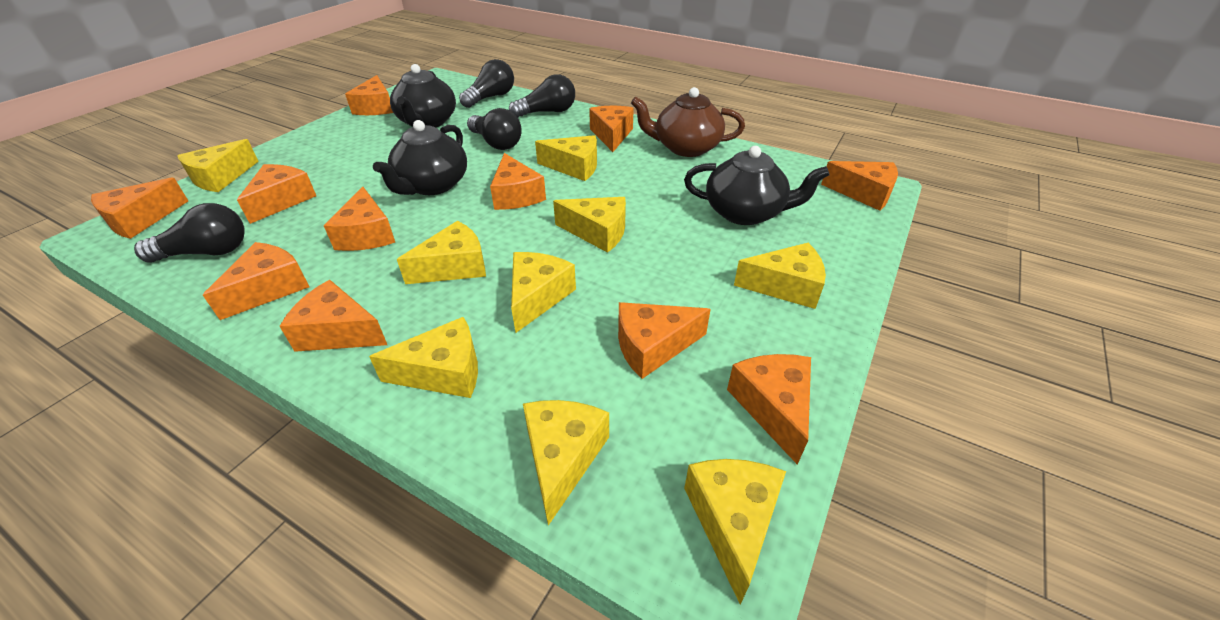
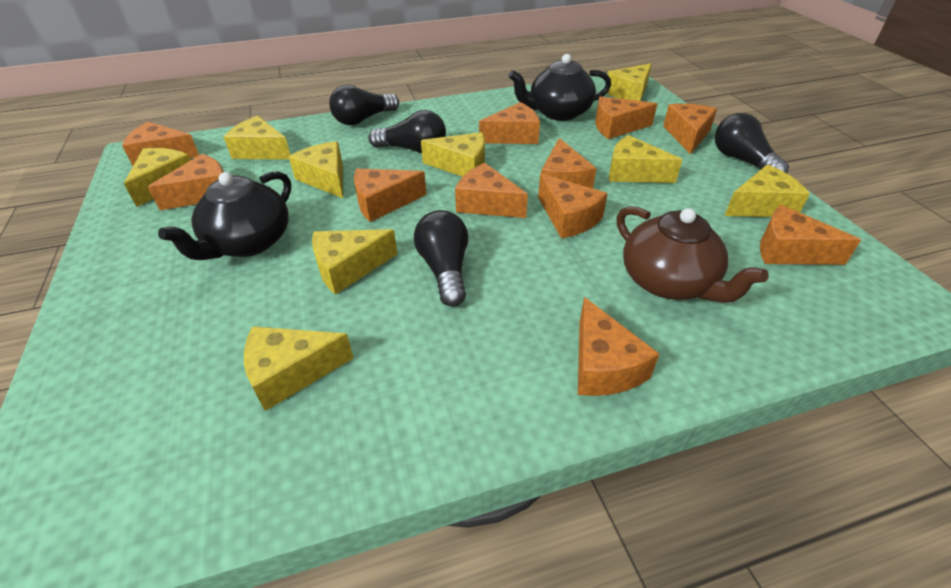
black teapot: 3 -> 2

